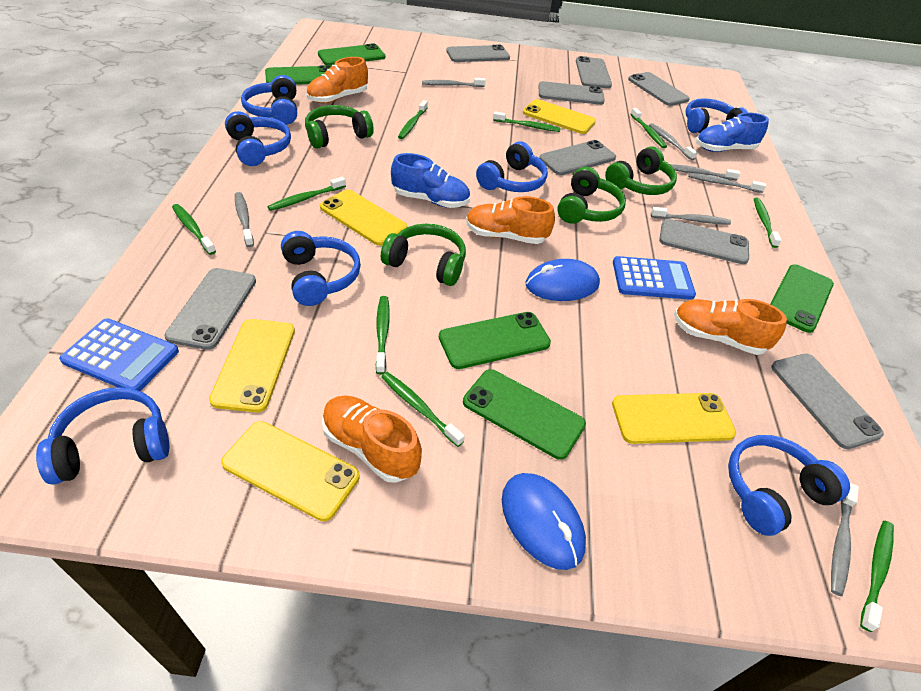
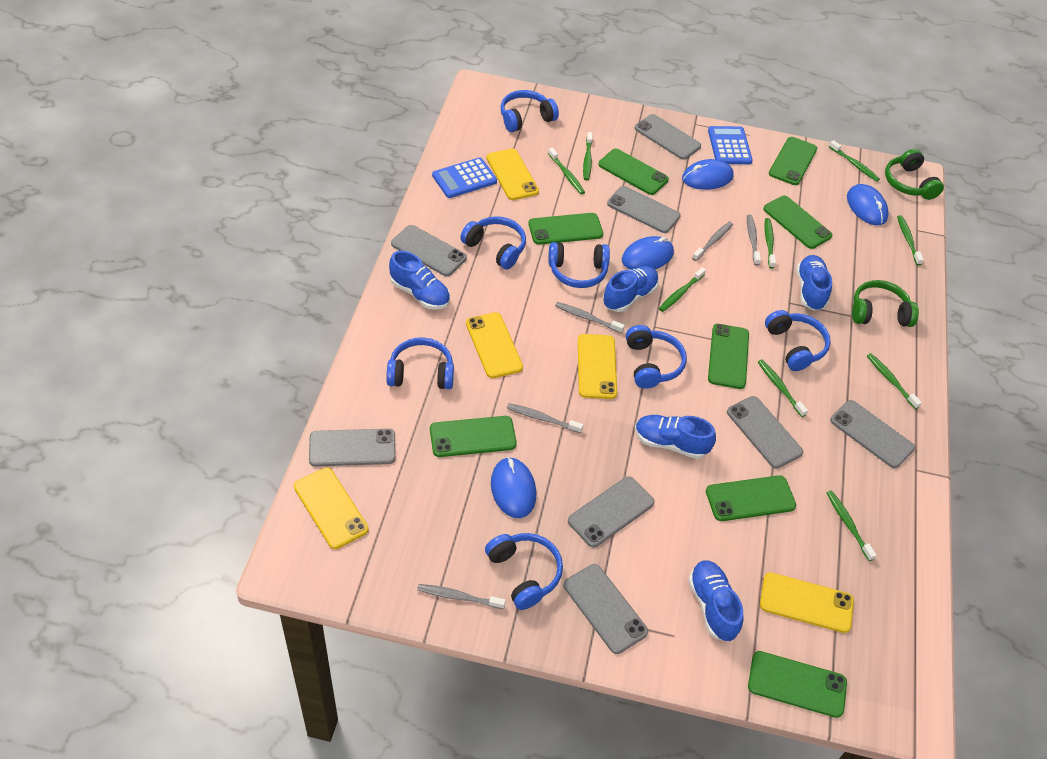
blue mouse: 2 -> 4
blue shoe: 2 -> 5
green headphones: 4 -> 2
green phone: 5 -> 8
grey toothbrush: 7 -> 5
orange shoe: 4 -> 0

